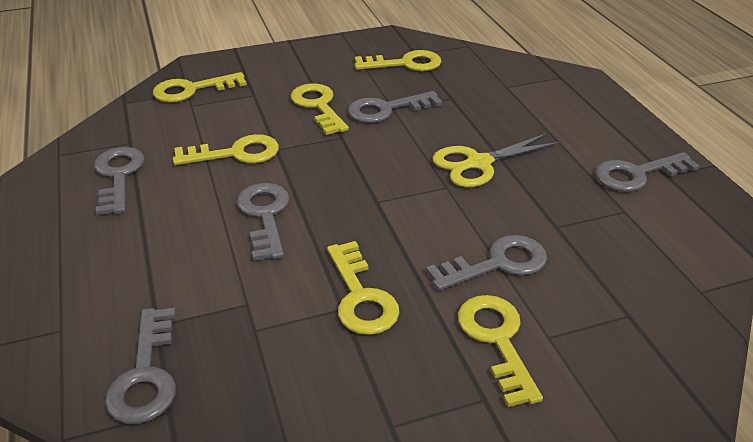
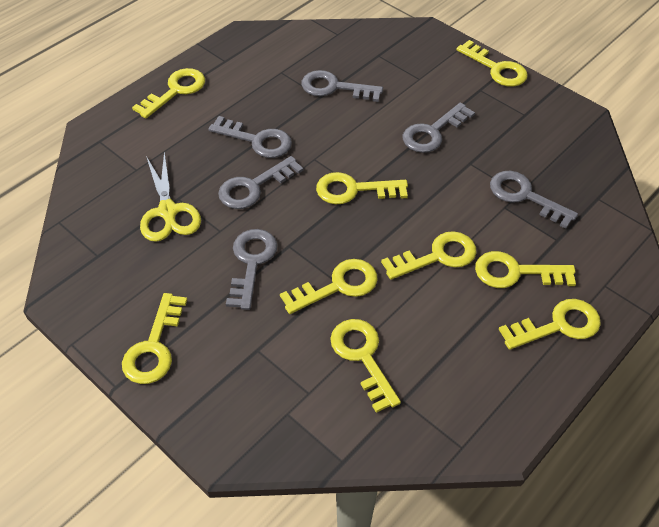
yellow key: 6 -> 9

